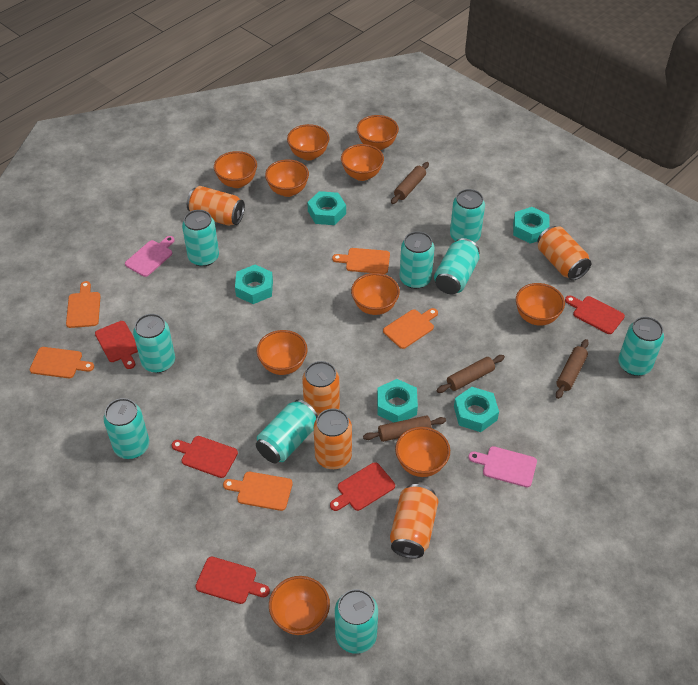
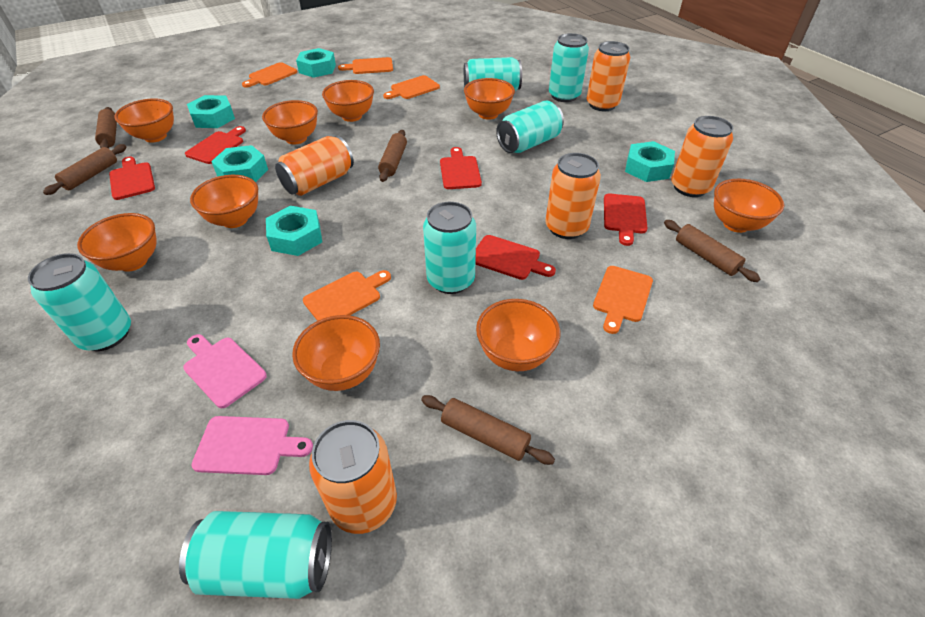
brown rolling pin: 4 -> 5
orange bowl: 10 -> 9
turquoise can: 9 -> 6

